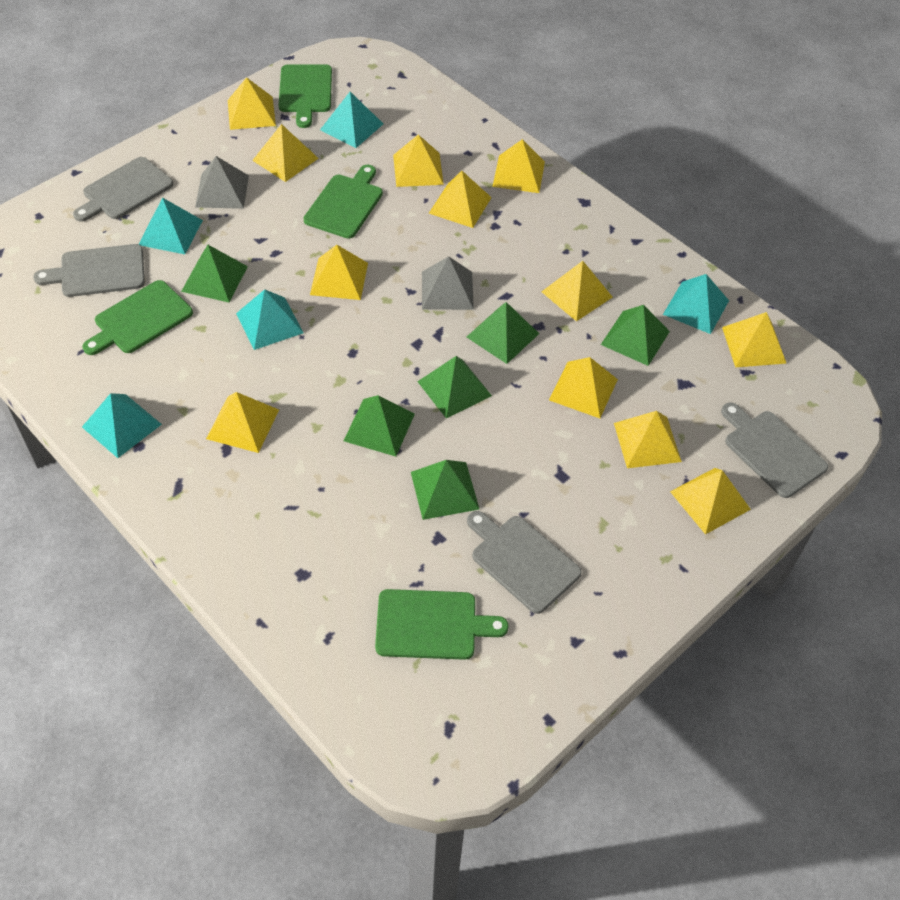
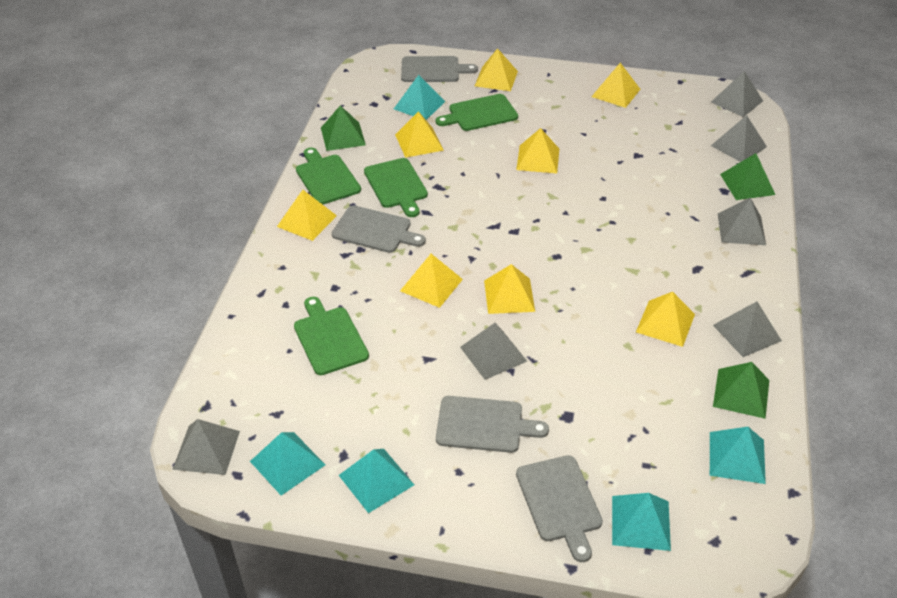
green pyramid: 6 -> 3
grey pyramid: 2 -> 6
yellow pyramid: 12 -> 8

